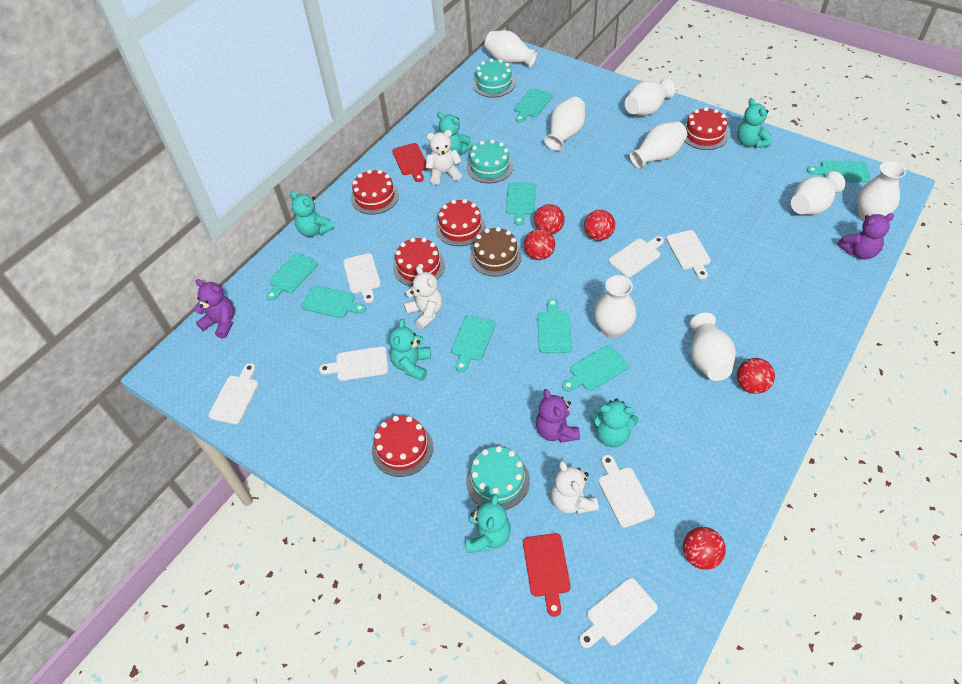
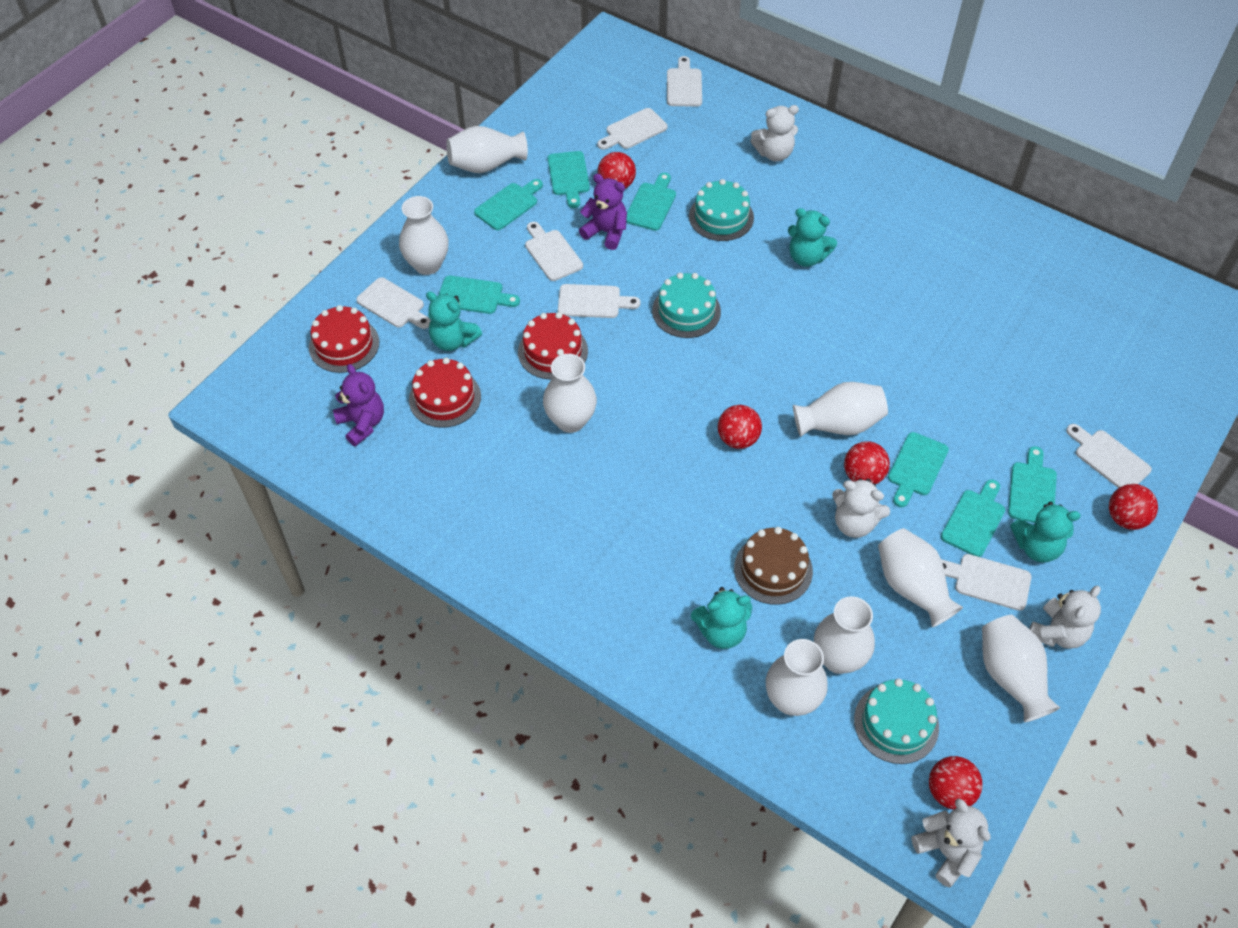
purple teddy bear: 3 -> 2
red cake: 5 -> 3
red cutting board: 2 -> 0
turquoise cutting board: 8 -> 7
turquoise teddy bear: 6 -> 4
white teddy bear: 3 -> 4

